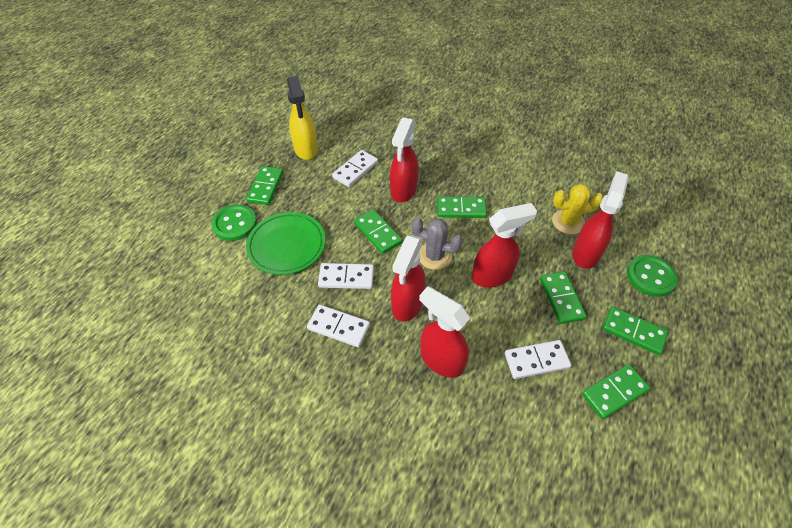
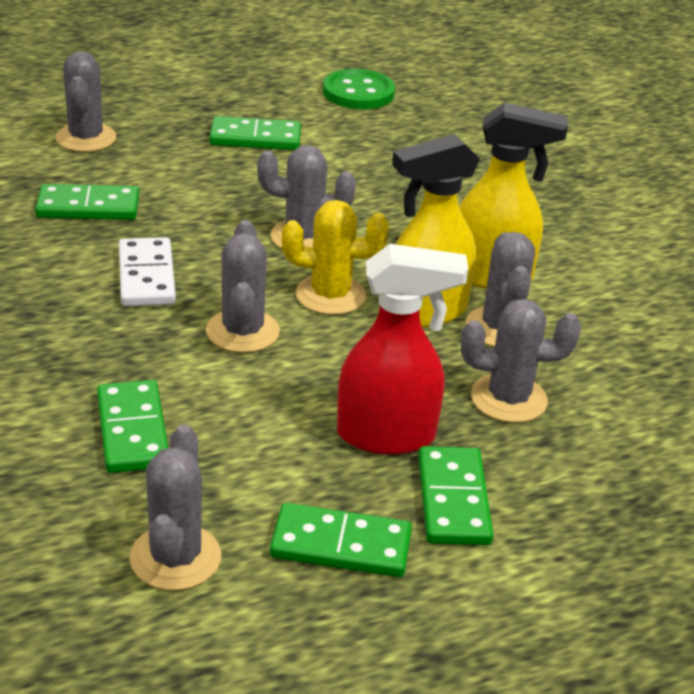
green button: 2 -> 1
green domino: 6 -> 5
green plate: 1 -> 0
grey cactus: 1 -> 6
red spray bottle: 5 -> 1
white domino: 4 -> 1
yellow spray bottle: 1 -> 2

